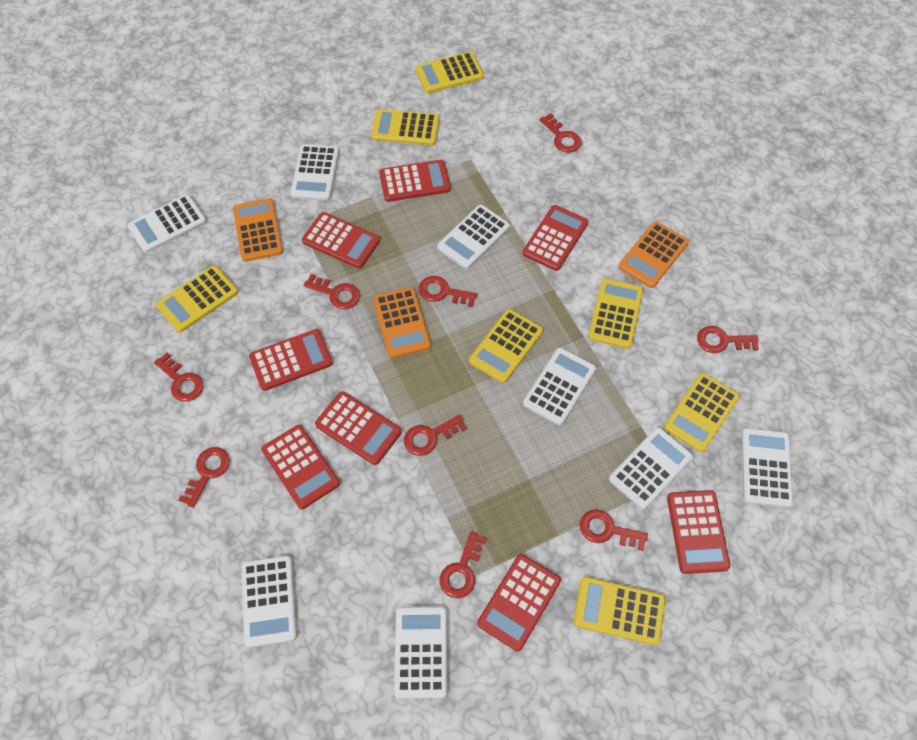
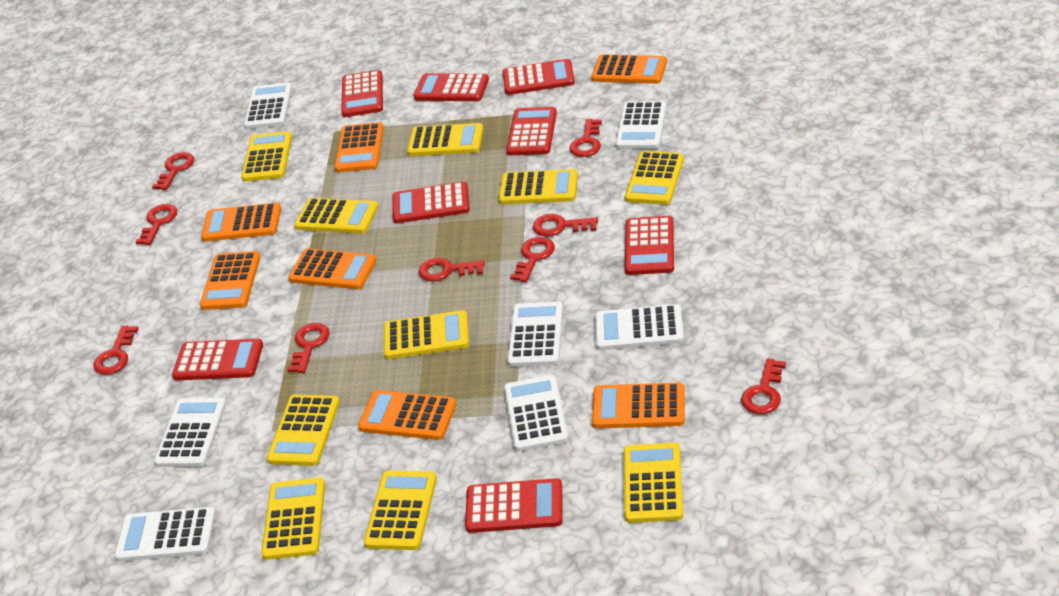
orange calculator: 3 -> 7
white calculator: 8 -> 7
yellow calculator: 7 -> 10

